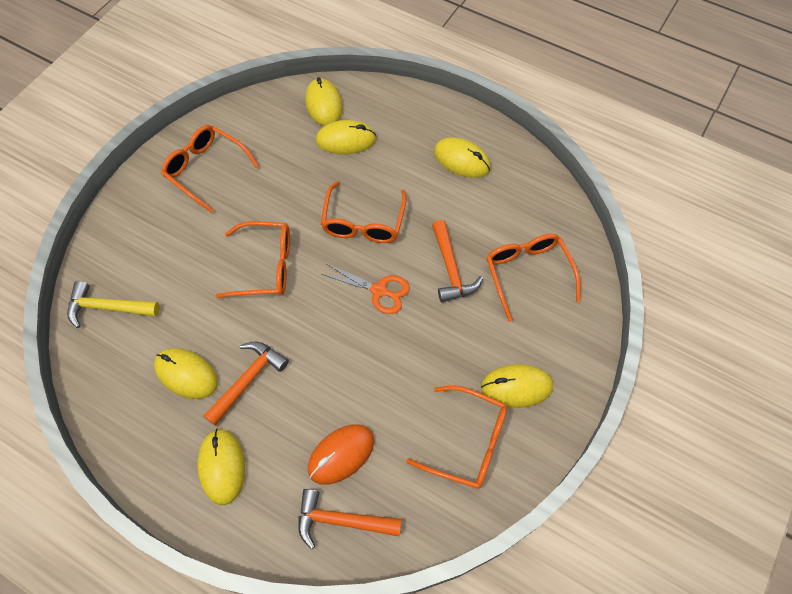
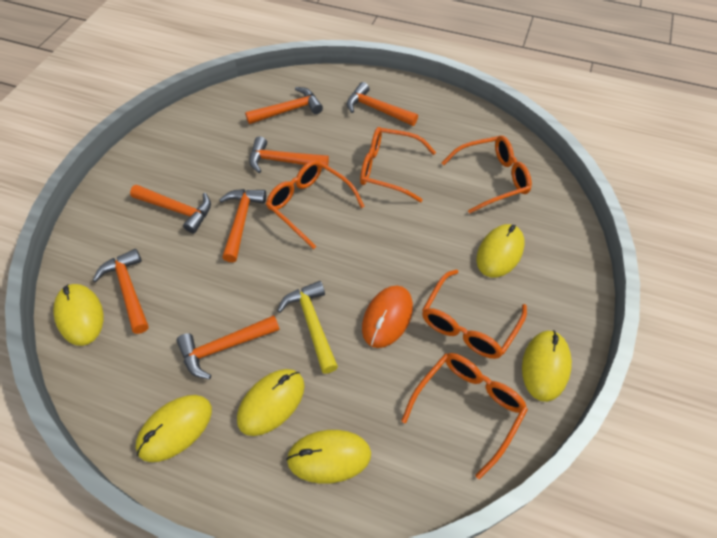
orange hammer: 3 -> 7
orange scissors: 1 -> 0

